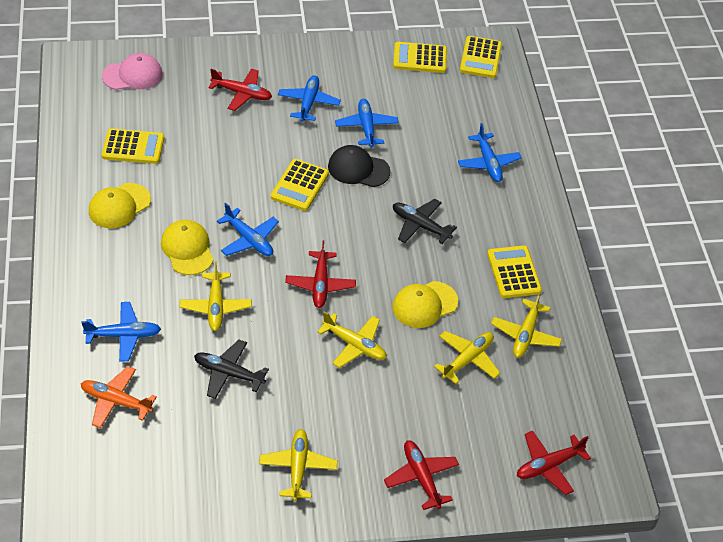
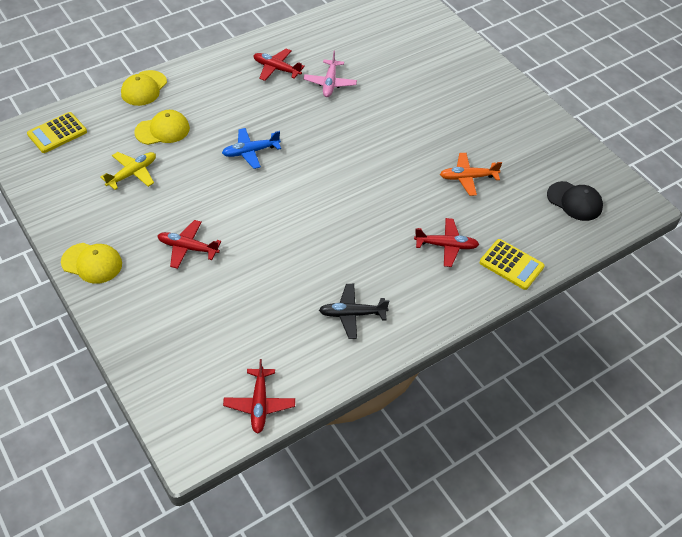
black plane: 2 -> 1
blue plane: 5 -> 1
pink cap: 1 -> 0
pink plane: 0 -> 1
yellow calculator: 5 -> 2
yellow plane: 5 -> 1

